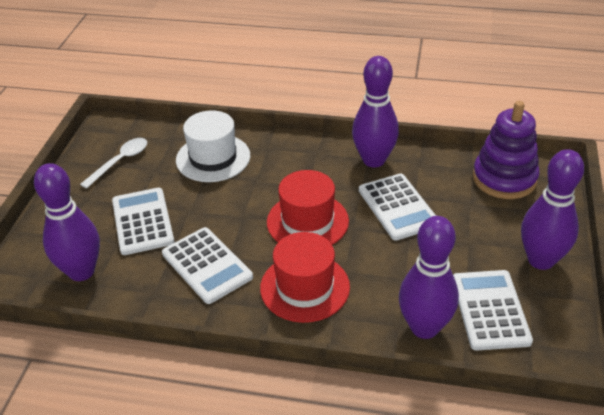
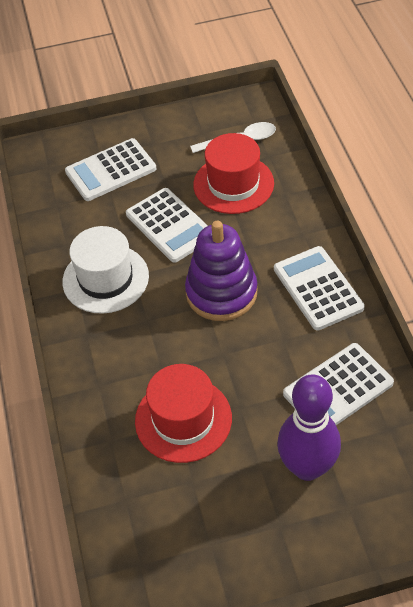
purple bowling pin: 4 -> 1

